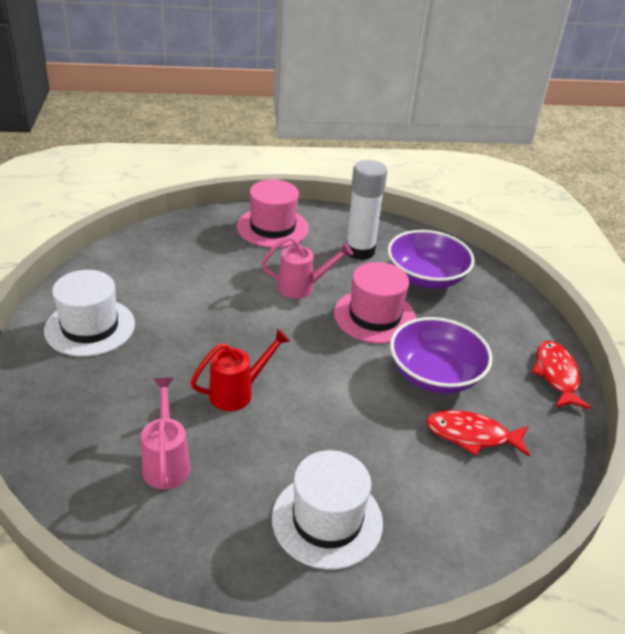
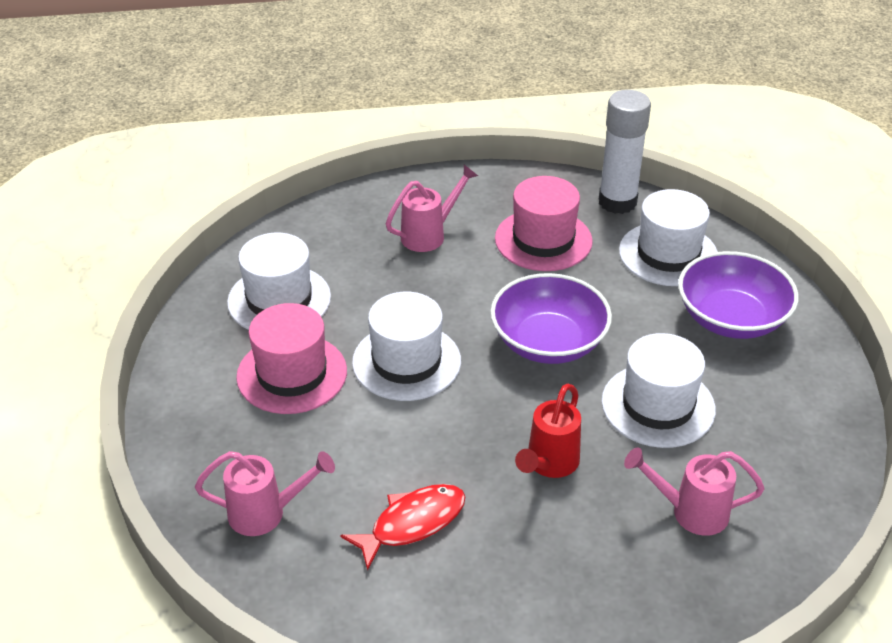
pink watering can: 2 -> 3
red fish: 2 -> 1
white hat: 2 -> 4

